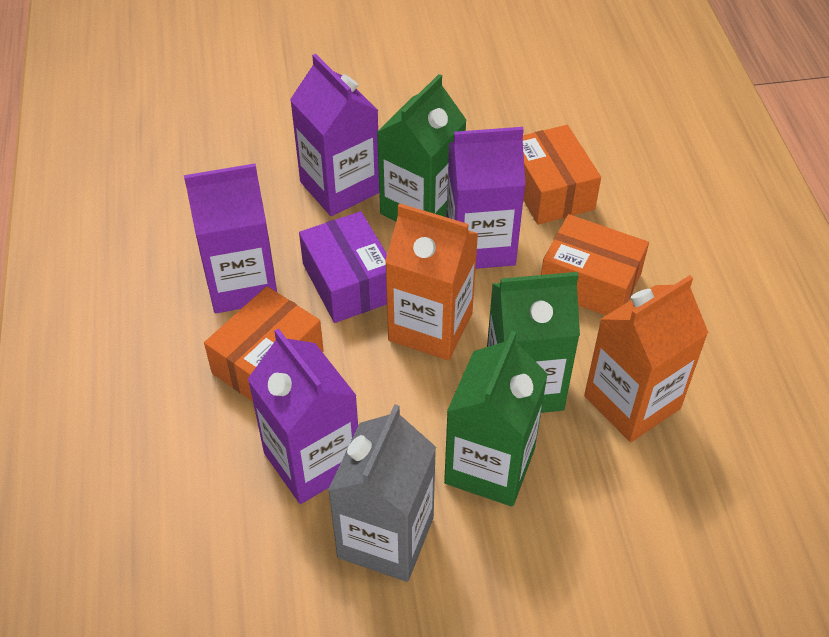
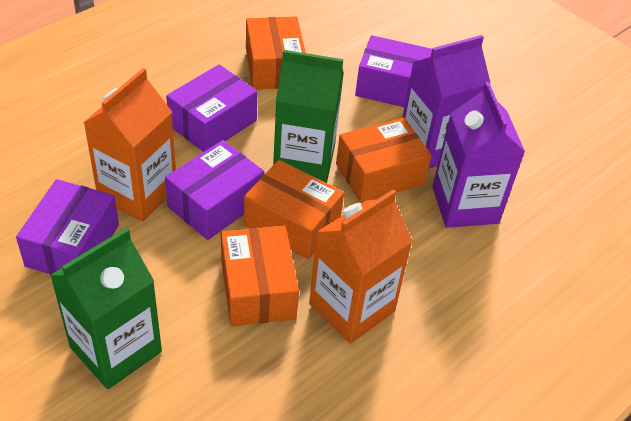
green carton: 3 -> 2
grey carton: 1 -> 0
orange box: 3 -> 4
purple box: 1 -> 4
purple carton: 4 -> 2

